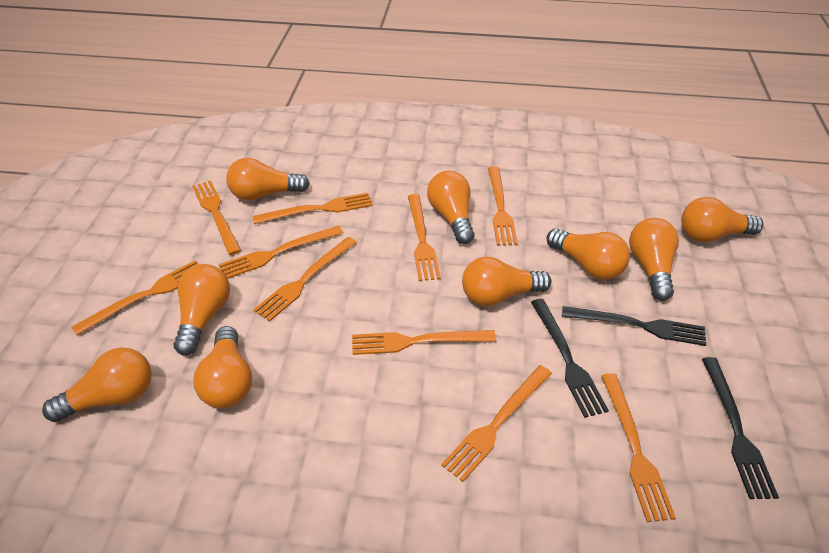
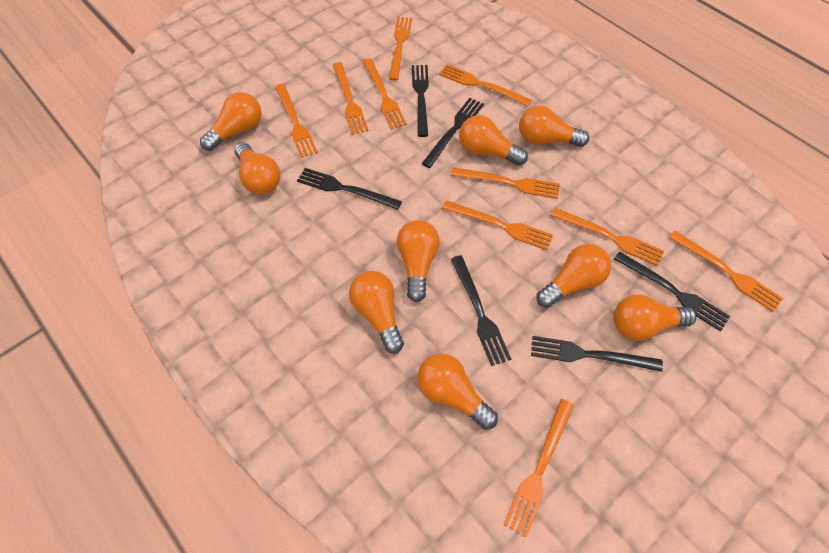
black fork: 3 -> 6

